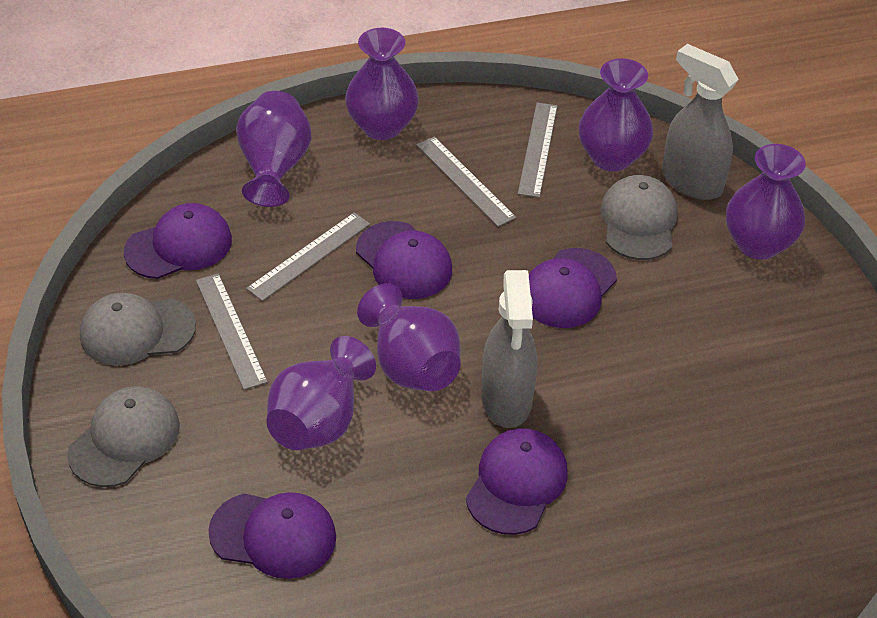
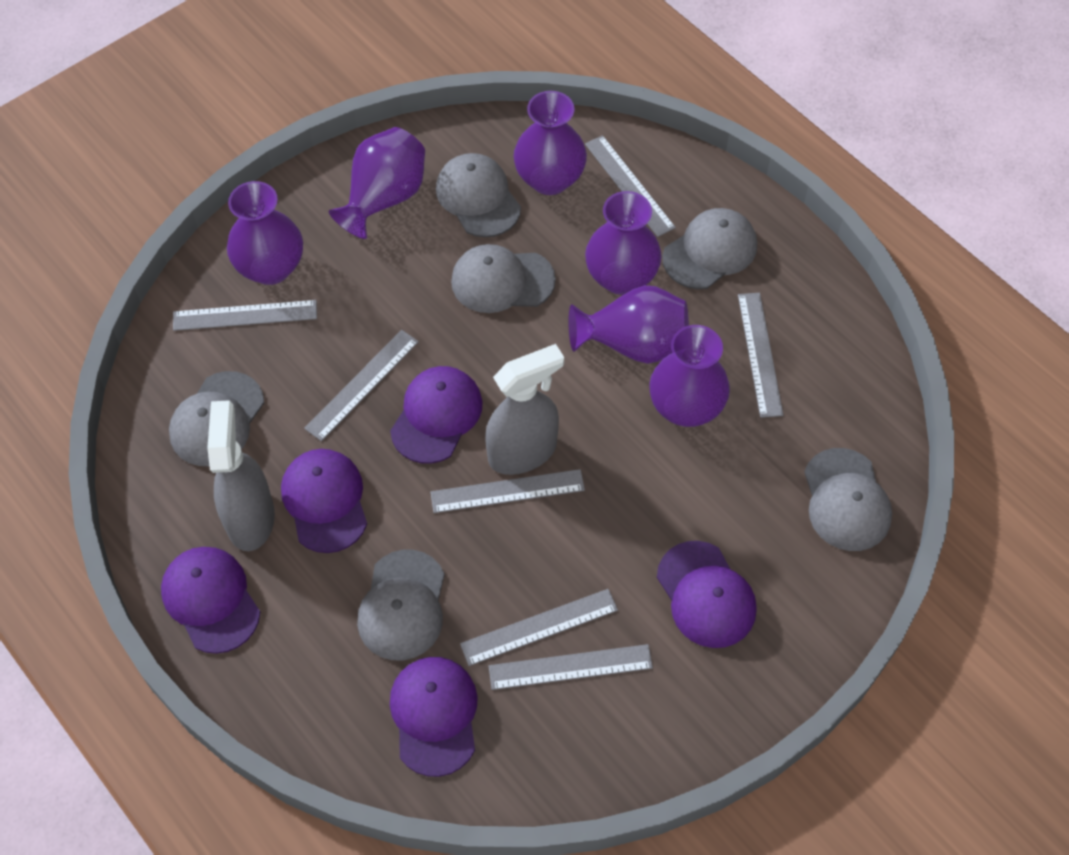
grey cap: 3 -> 6
grey ruler: 4 -> 7

